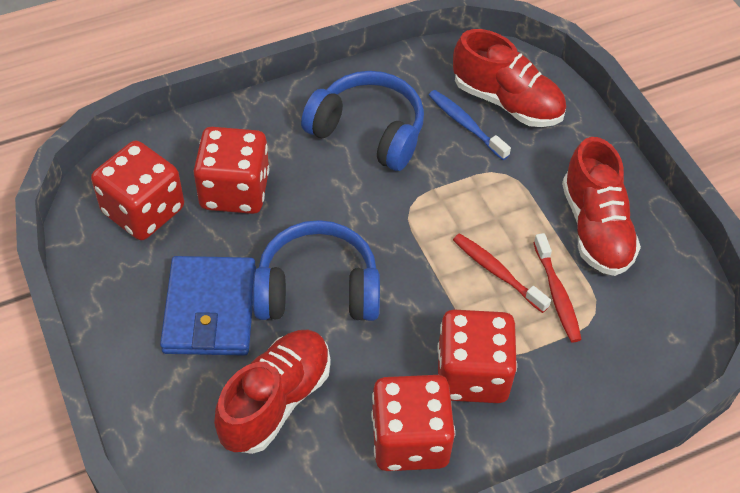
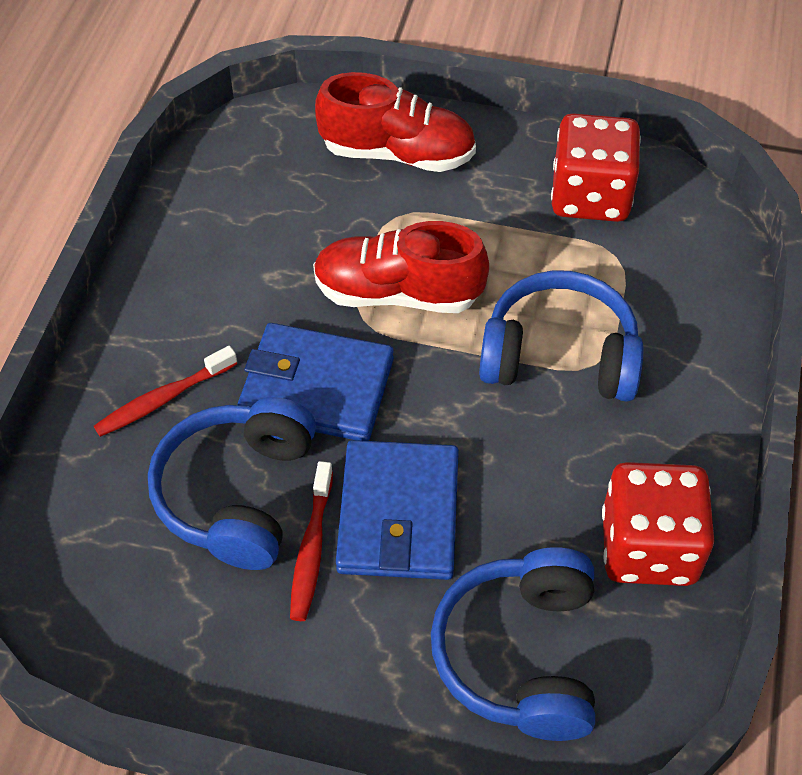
blue headphones: 2 -> 3
blue toothbrush: 1 -> 0
blue wallet: 1 -> 2
red dice: 4 -> 2
red shoe: 3 -> 2

